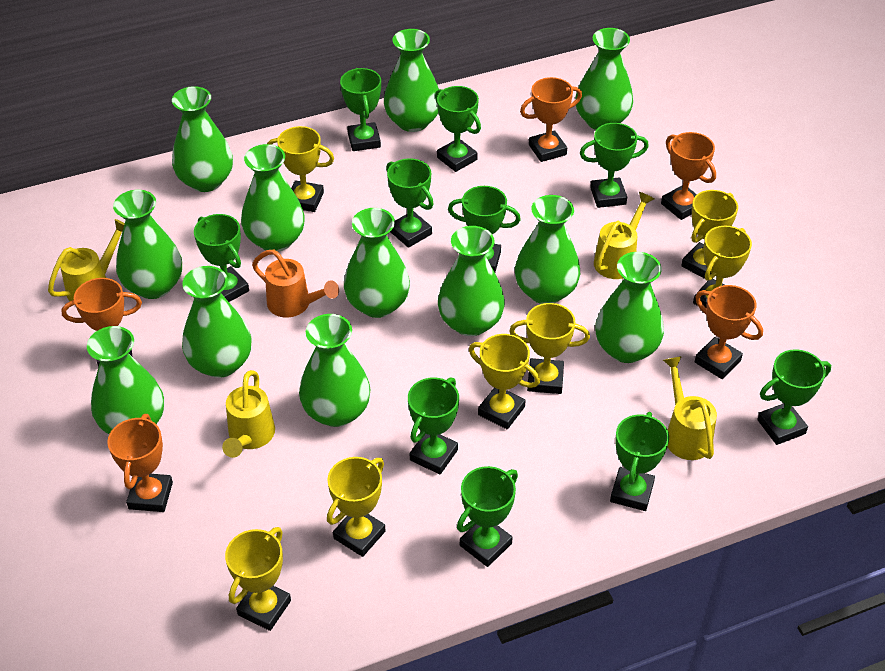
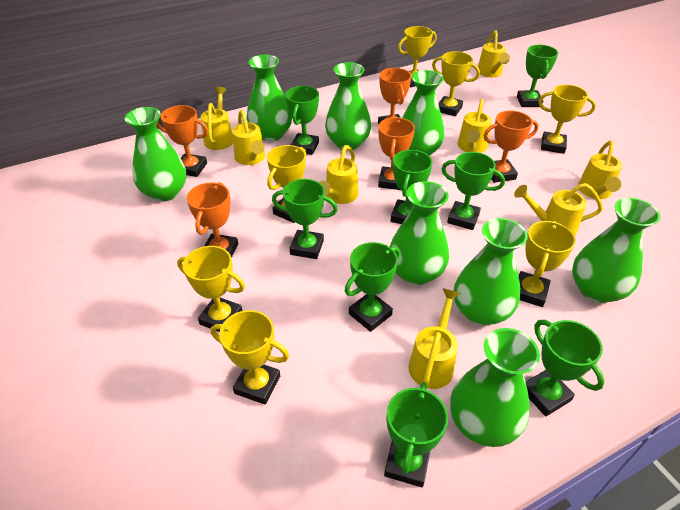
green trophy: 10 -> 8
green vase: 12 -> 8
orange watering can: 1 -> 0
yellow watering can: 4 -> 8

